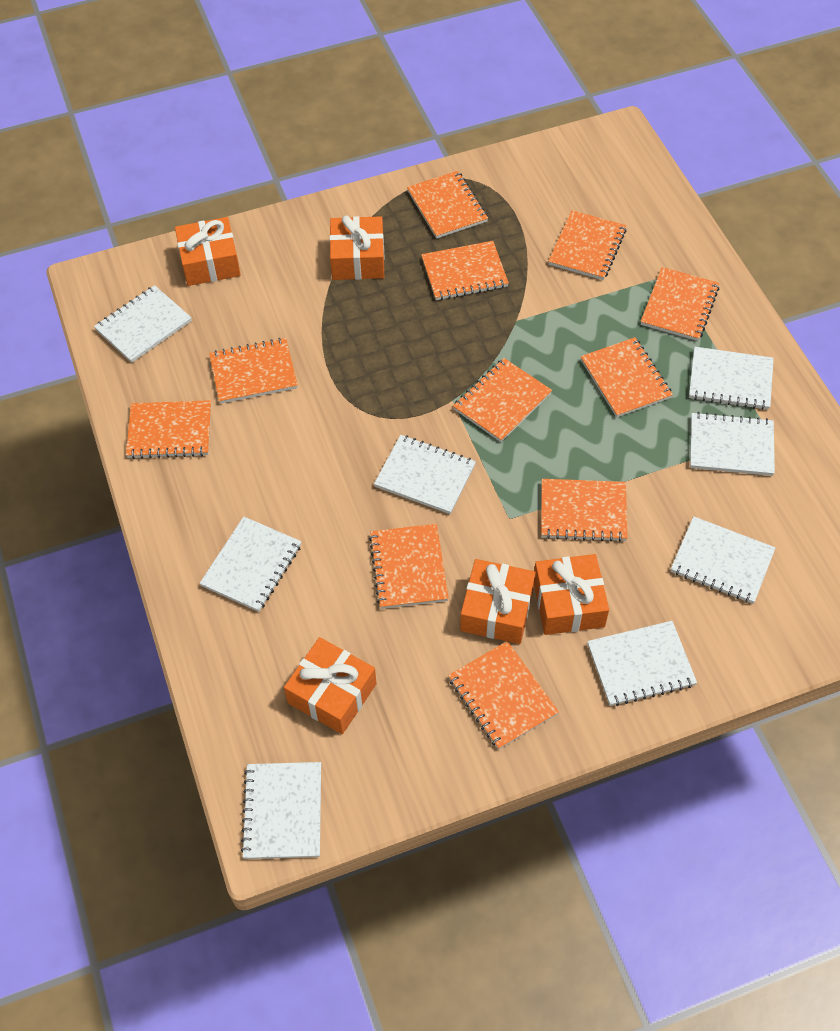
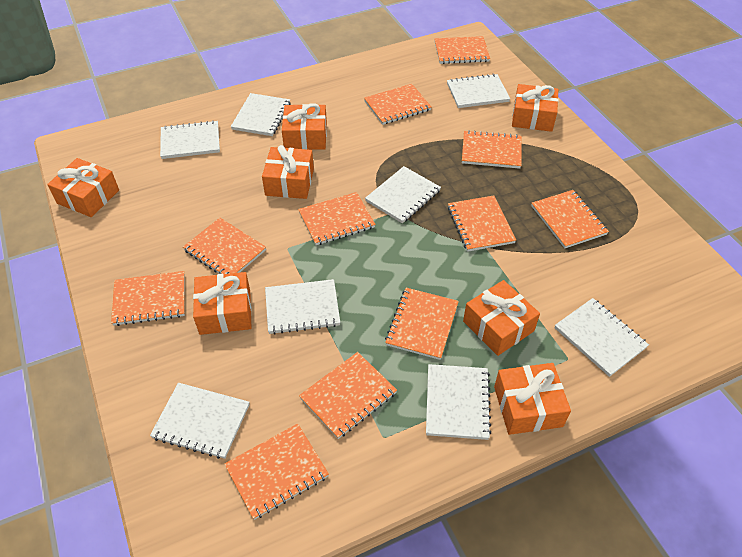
orange gift: 5 -> 7

